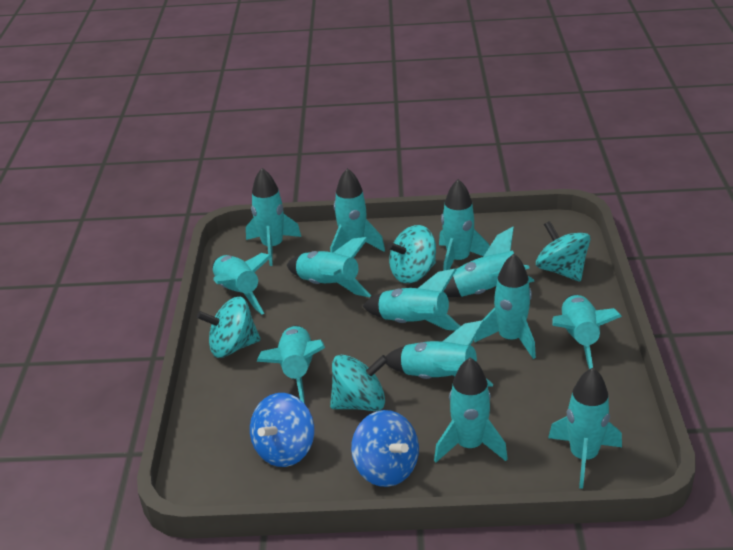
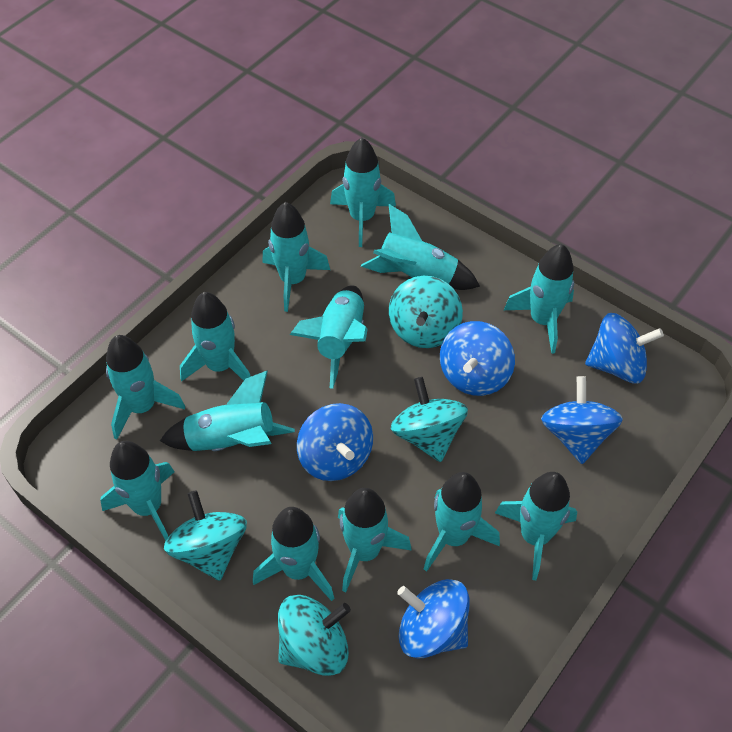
blue spinning top: 2 -> 5

